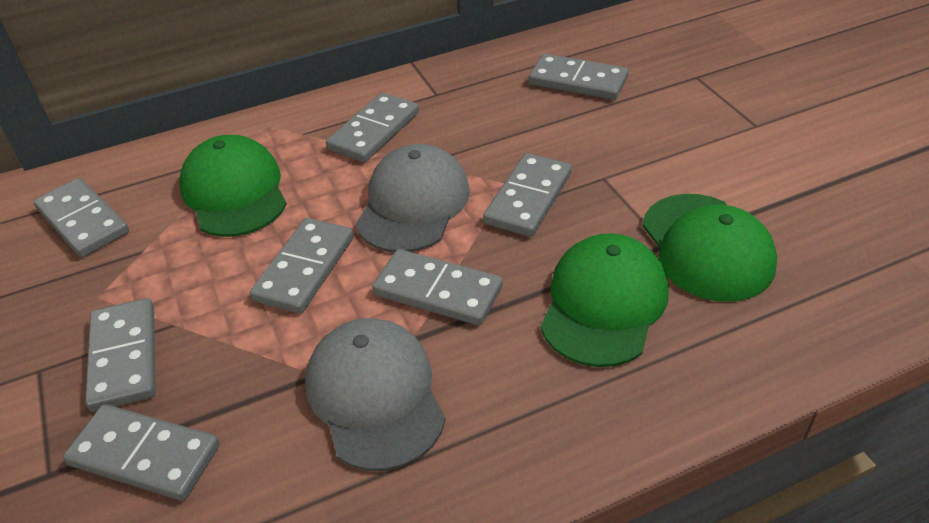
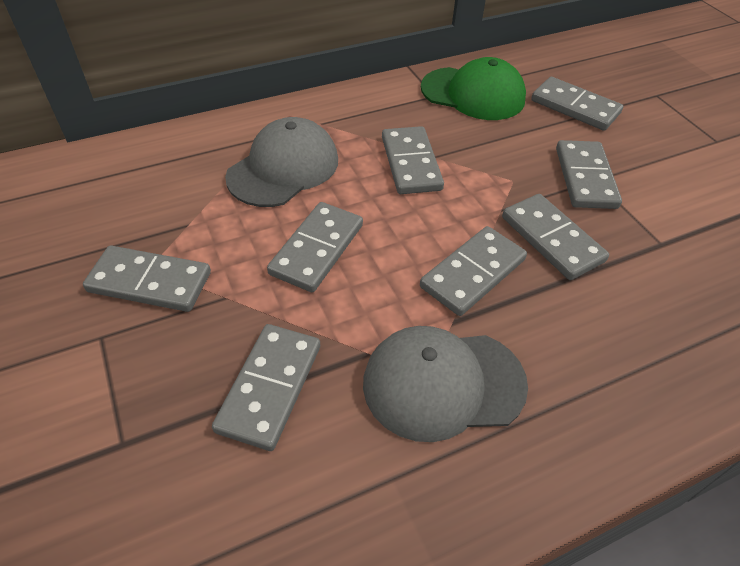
green cap: 3 -> 1

